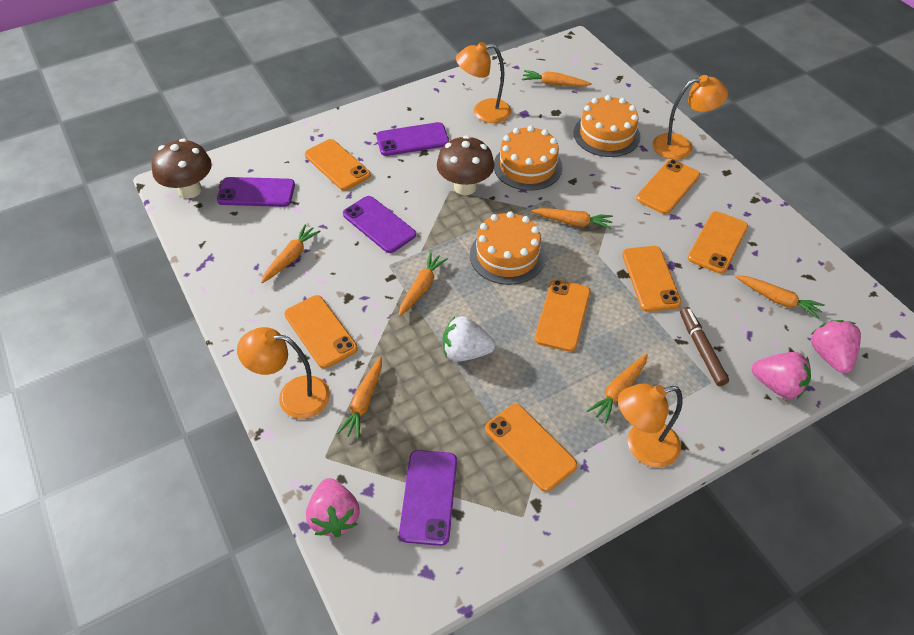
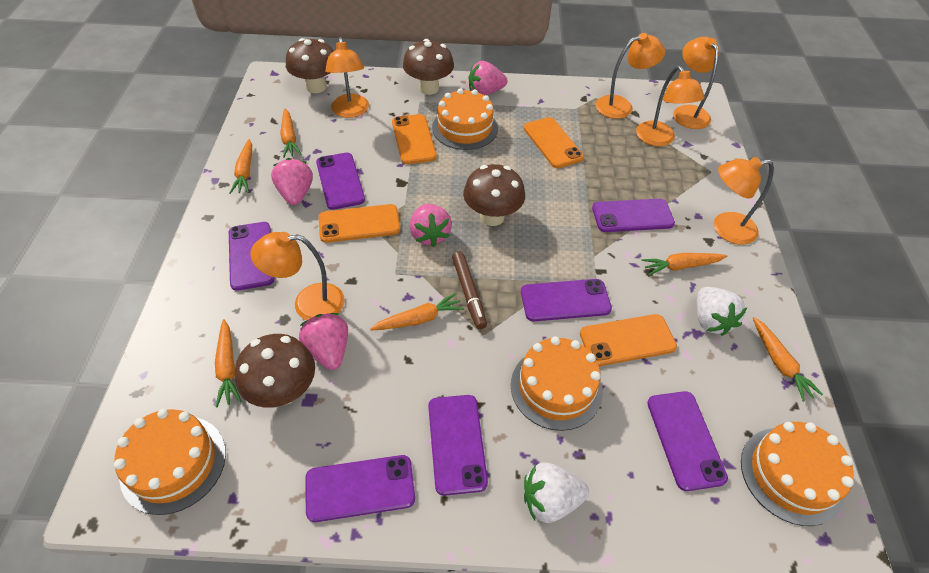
brown mushroom: 2 -> 4
orange cake: 3 -> 4
orange carrot: 7 -> 6
orange lamp: 4 -> 6
orange phone: 7 -> 4
pink strawberry: 3 -> 4
purple phone: 4 -> 7
white strawberry: 1 -> 2

